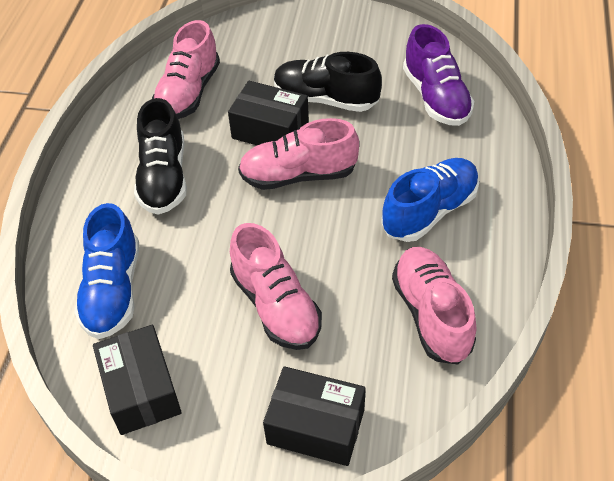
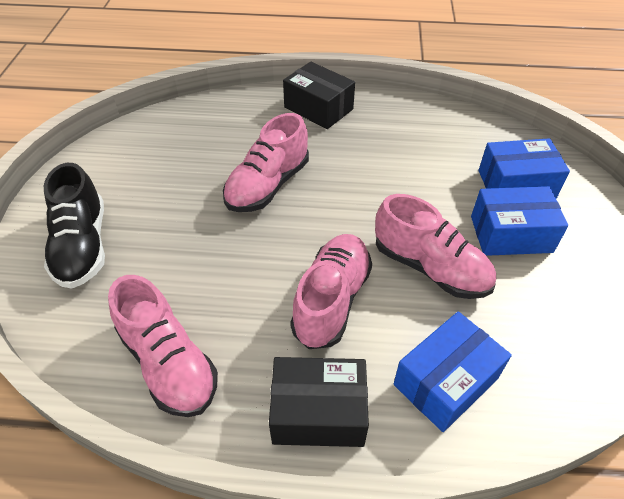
black box: 3 -> 2
black shoe: 2 -> 1
blue box: 0 -> 3
blue shoe: 2 -> 0
purple shoe: 1 -> 0

